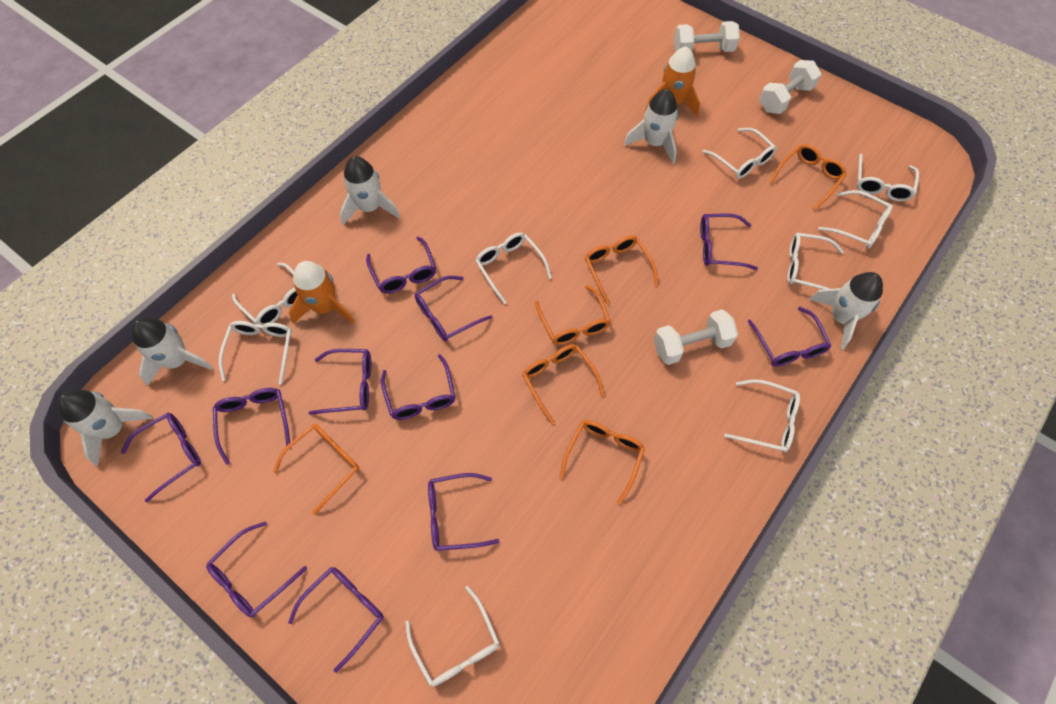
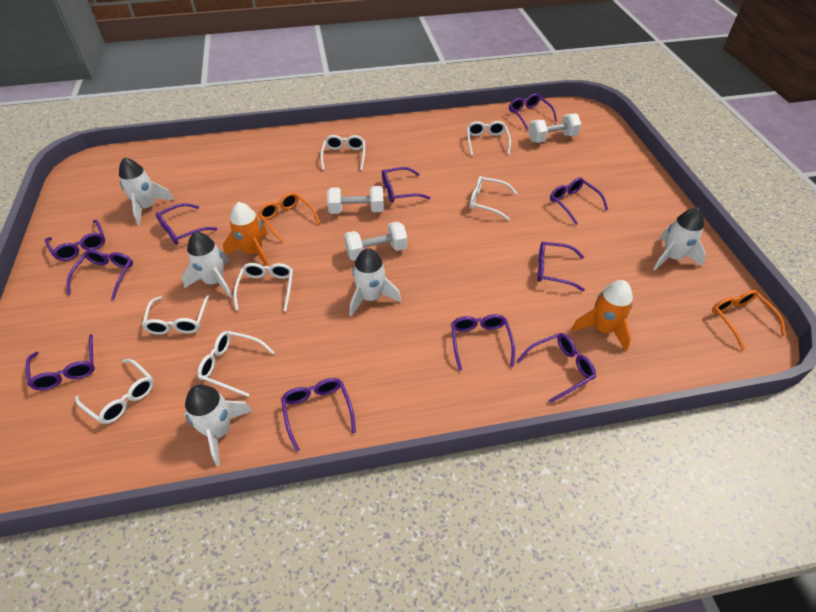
orange glasses: 6 -> 2
white glasses: 9 -> 7

